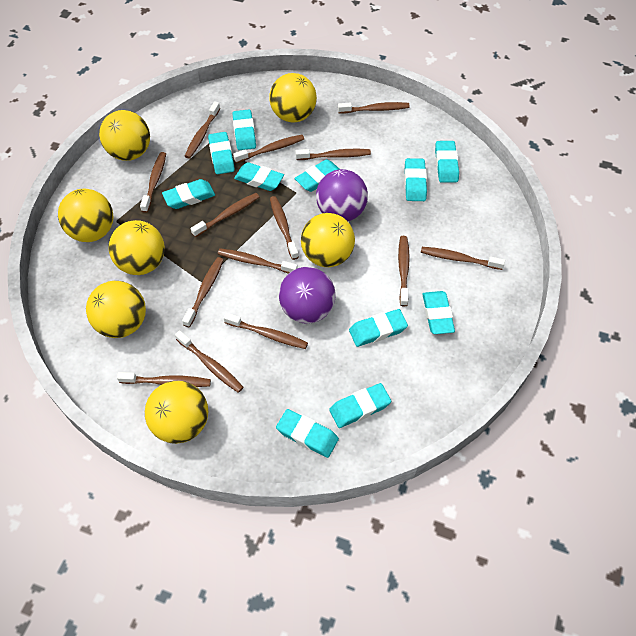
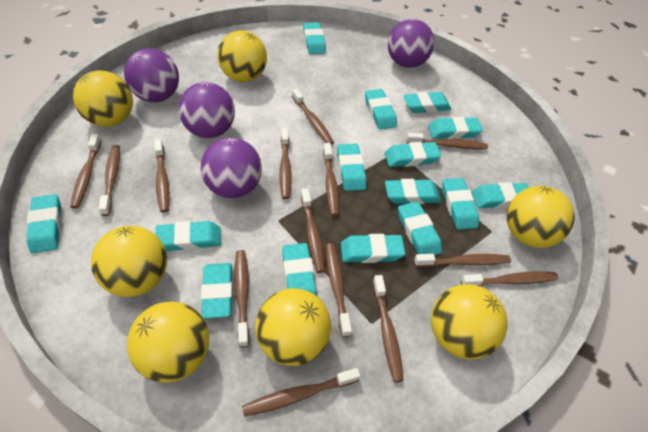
purple ball: 2 -> 4
turquoise eraser: 11 -> 15

